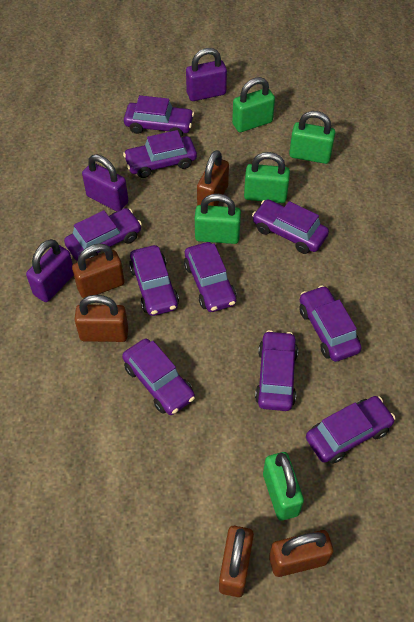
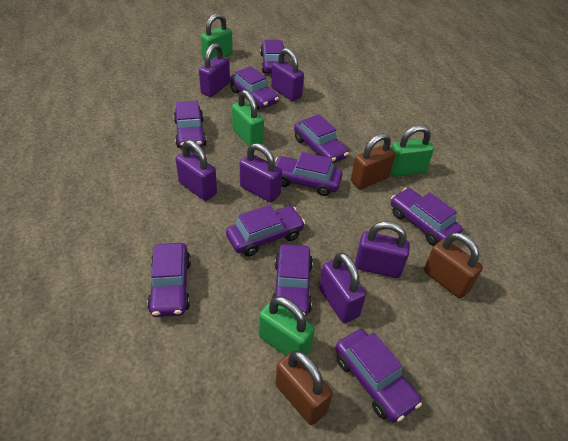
brown padlock: 5 -> 3
green padlock: 5 -> 4
purple padlock: 3 -> 6

